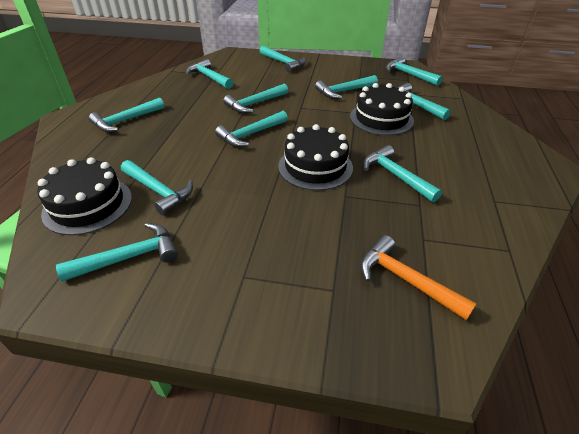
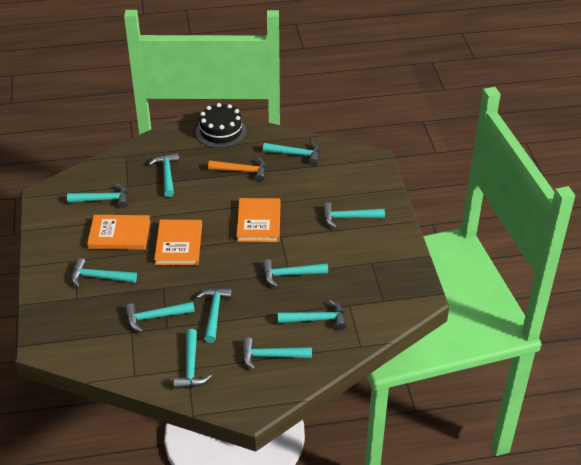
black cake: 3 -> 1
orange book: 0 -> 3

